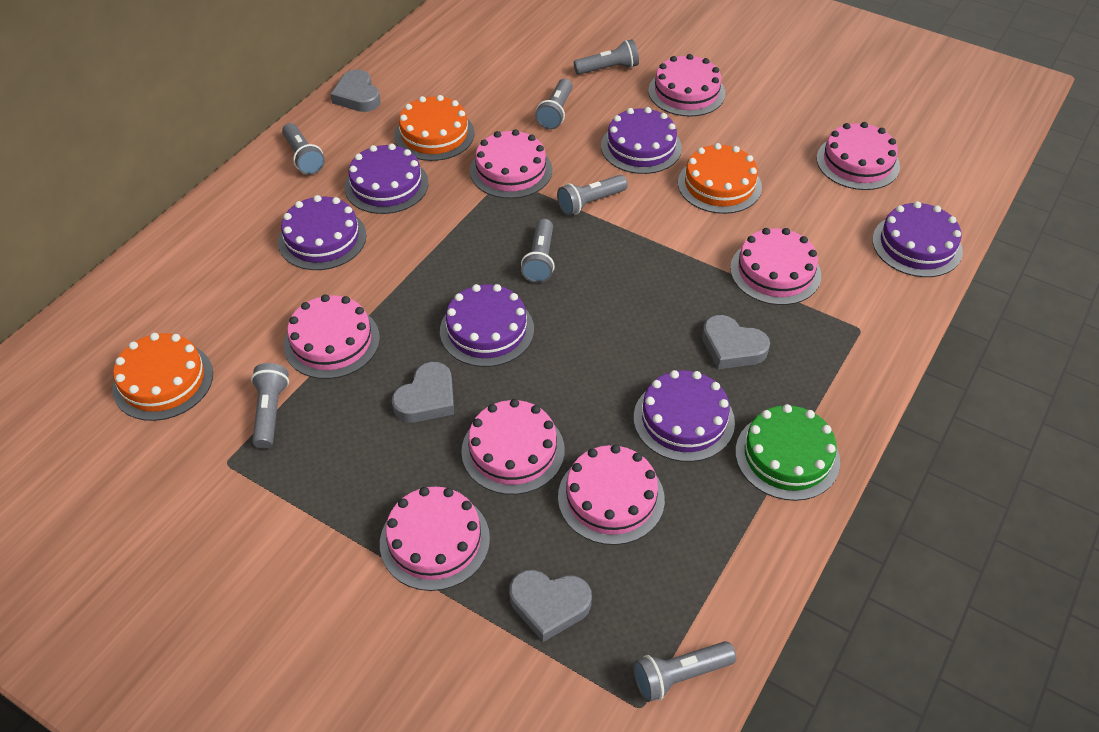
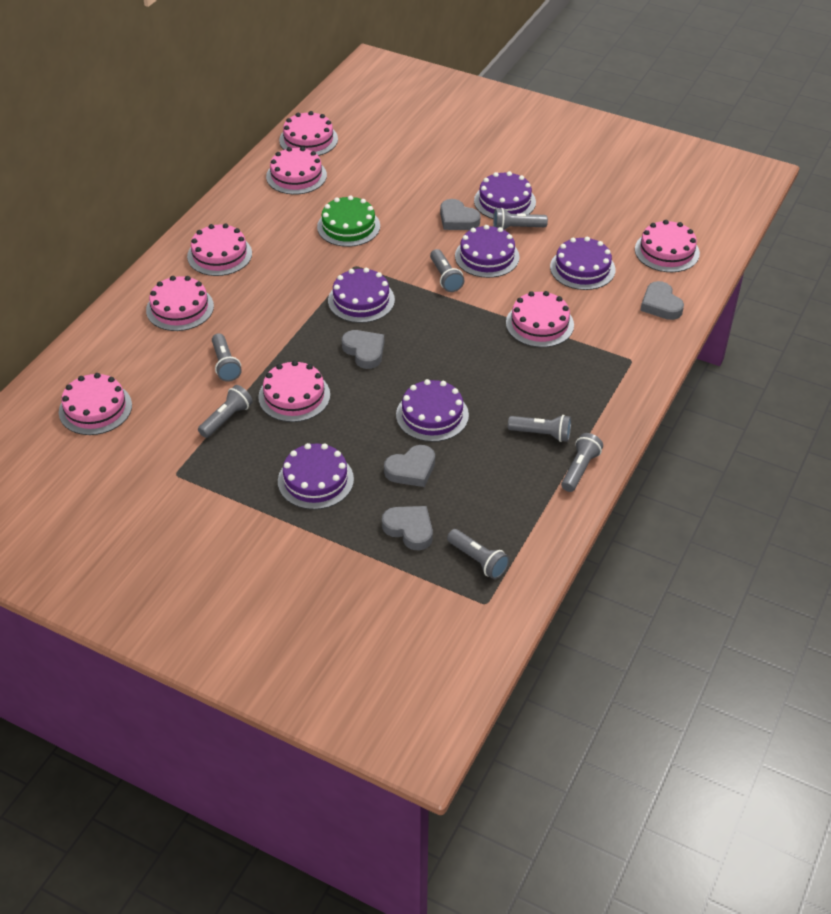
grey heart: 4 -> 5
orange cake: 3 -> 0

